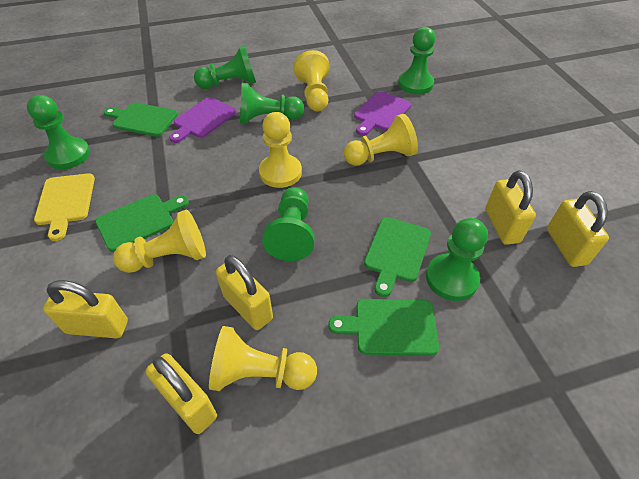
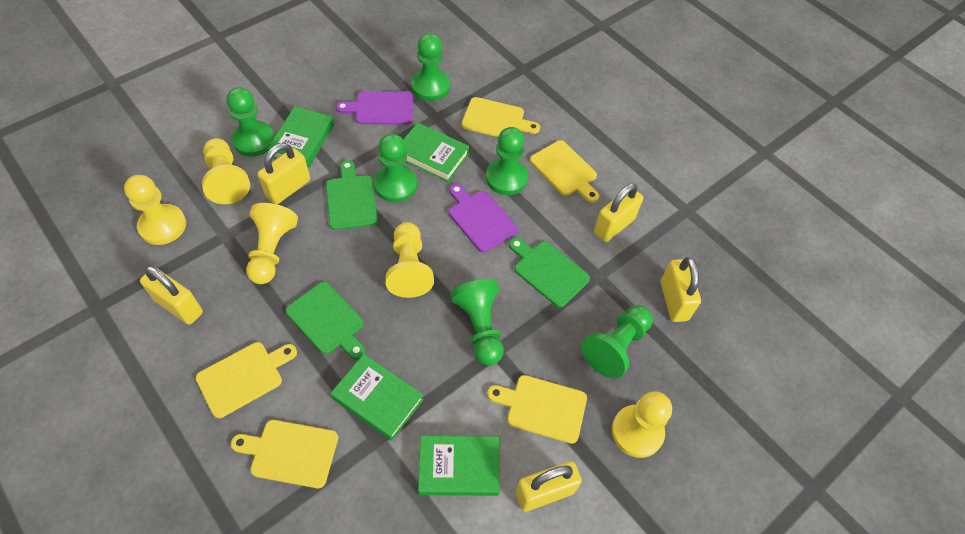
green book: 0 -> 4
green cutting board: 4 -> 3
yellow cutting board: 1 -> 5

